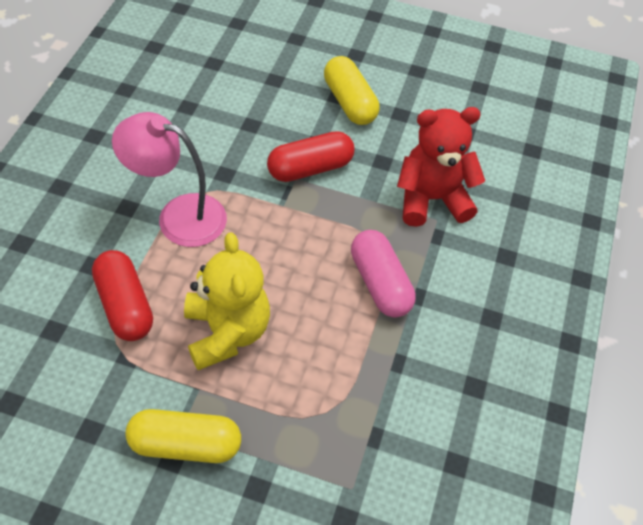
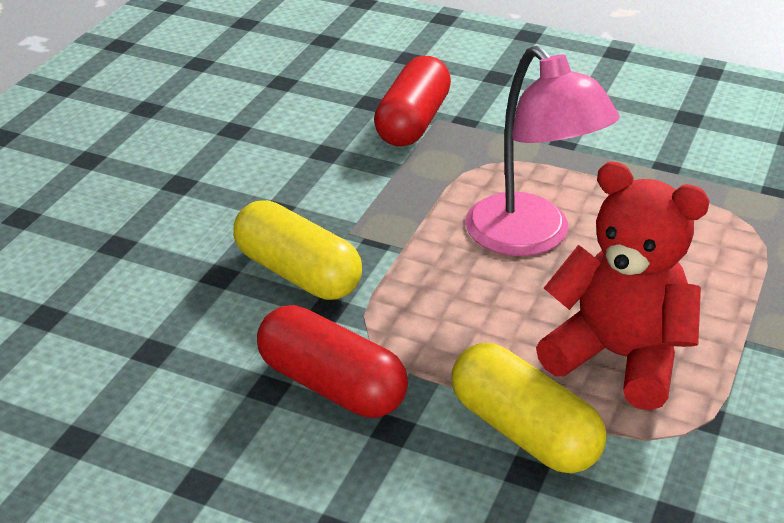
pink capsule: 1 -> 0
yellow teddy bear: 1 -> 0

